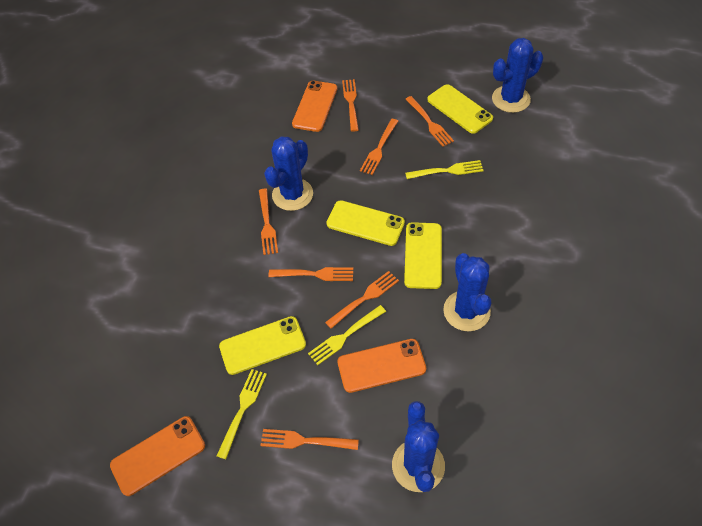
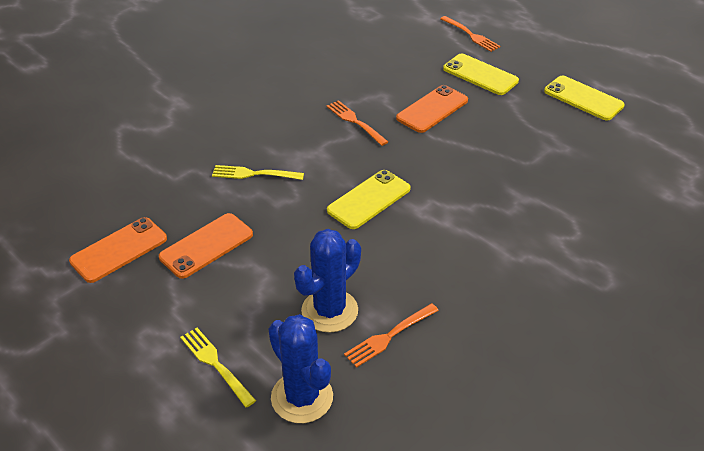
blue cactus: 4 -> 2
orange fork: 7 -> 3
yellow fork: 3 -> 2
yellow phone: 4 -> 3

